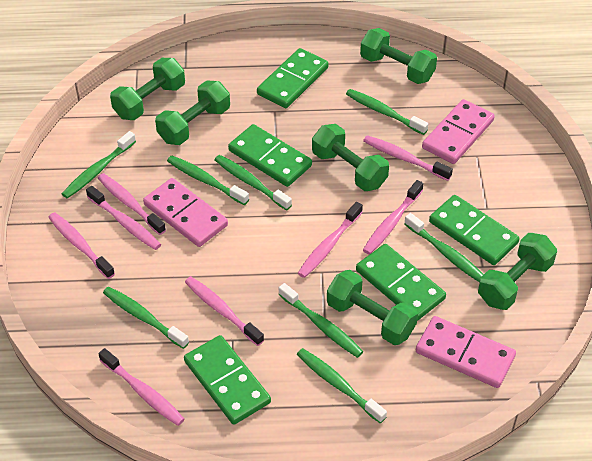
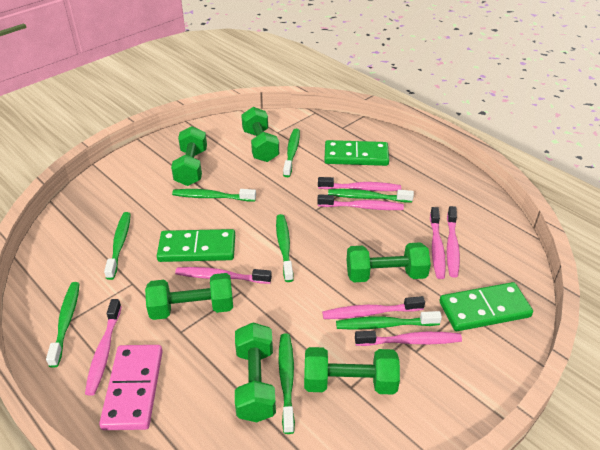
green domino: 5 -> 3
pink domino: 3 -> 1

